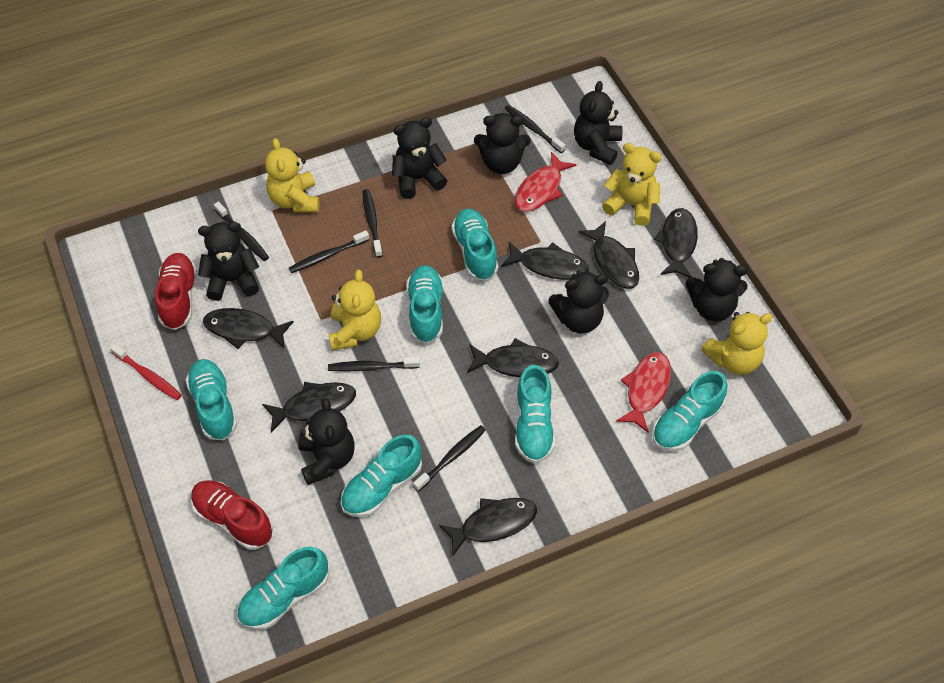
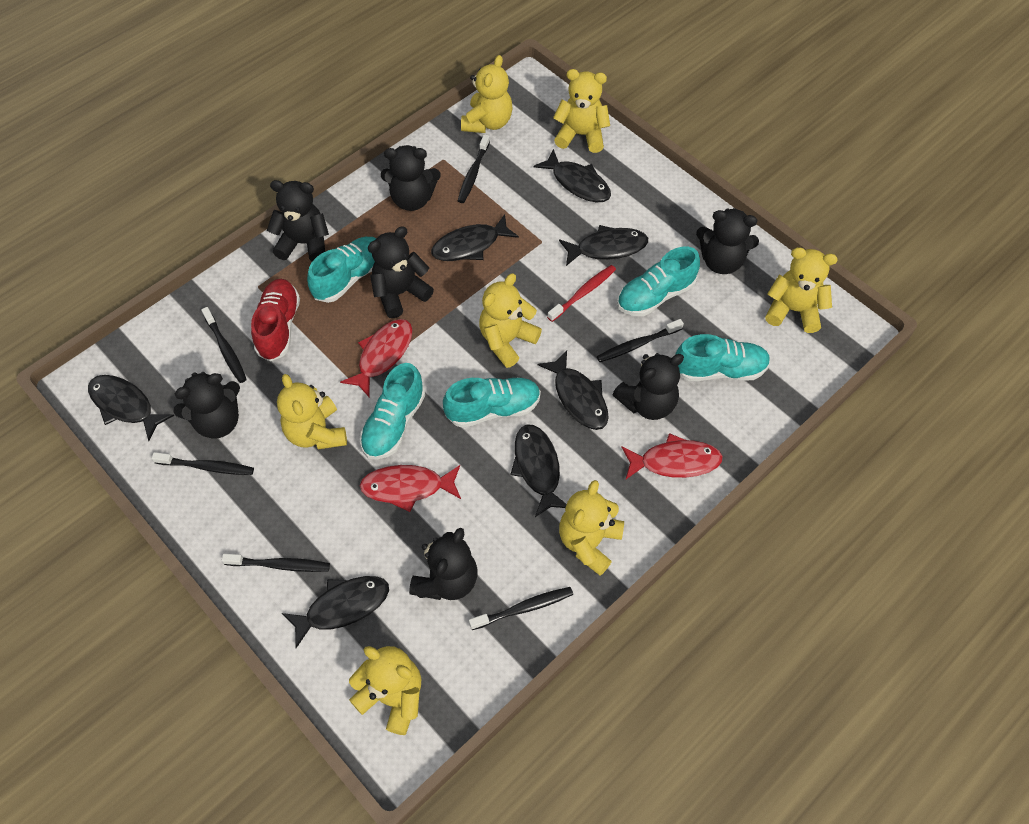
red fish: 2 -> 3
red shoe: 2 -> 1
turquoise shoe: 7 -> 5
yellow teddy bear: 4 -> 7

